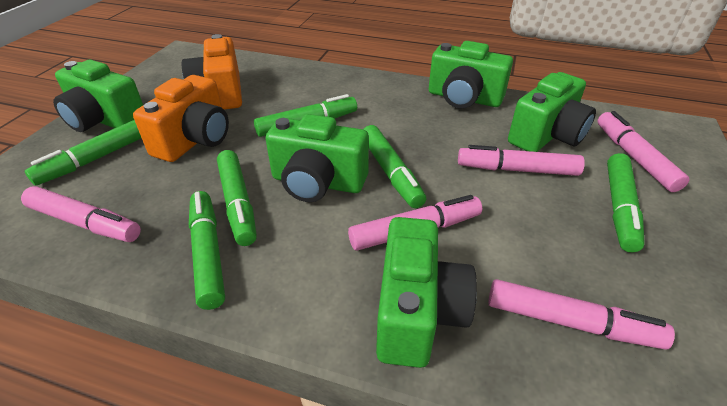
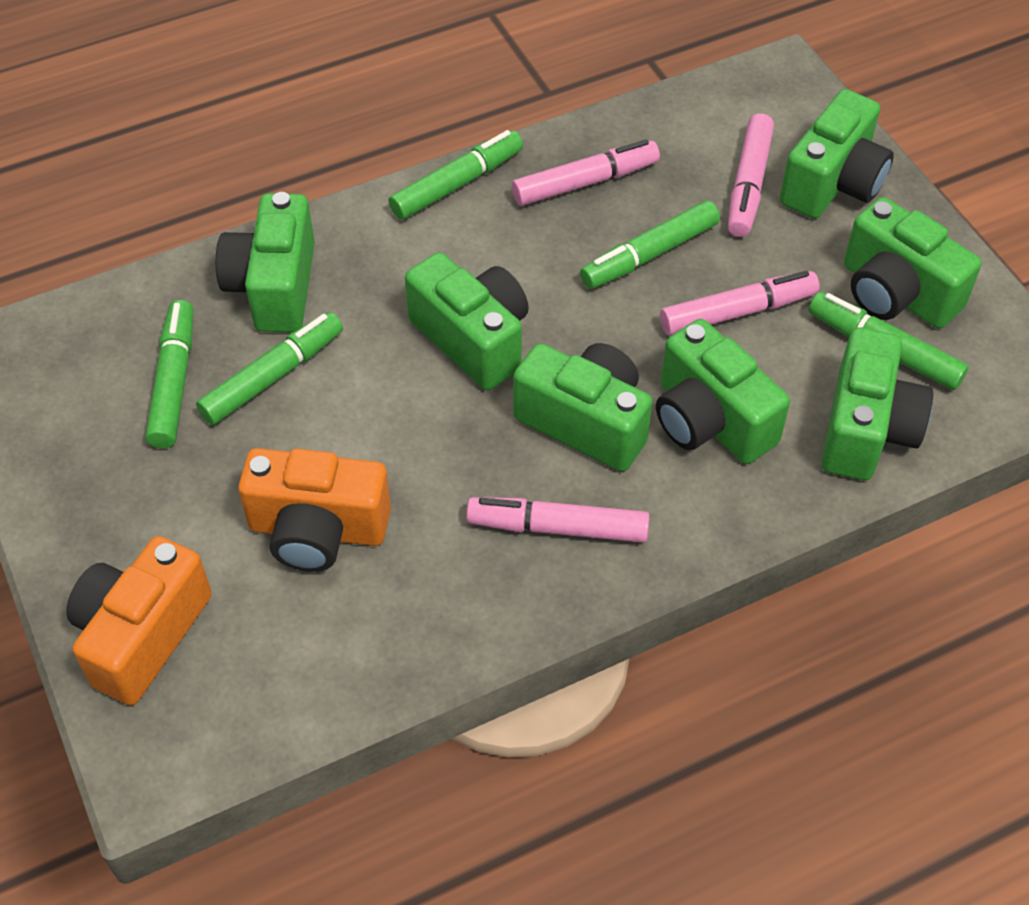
green camera: 5 -> 7
green marker: 6 -> 5
pink marker: 5 -> 4

